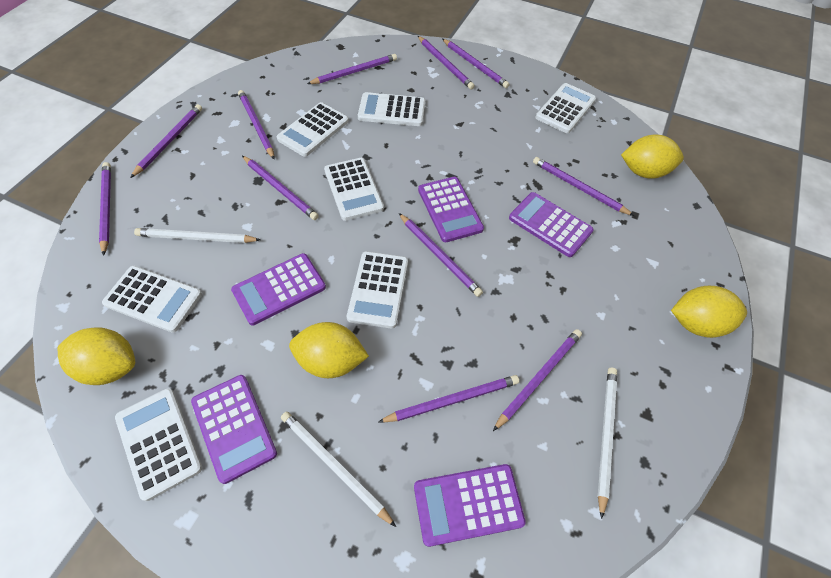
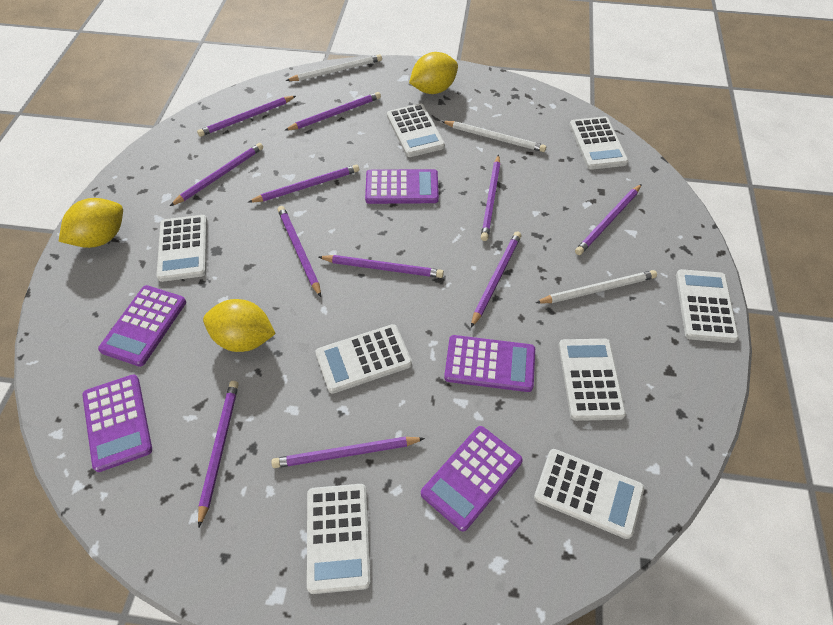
white calculator: 7 -> 8
yellow lemon: 4 -> 3

